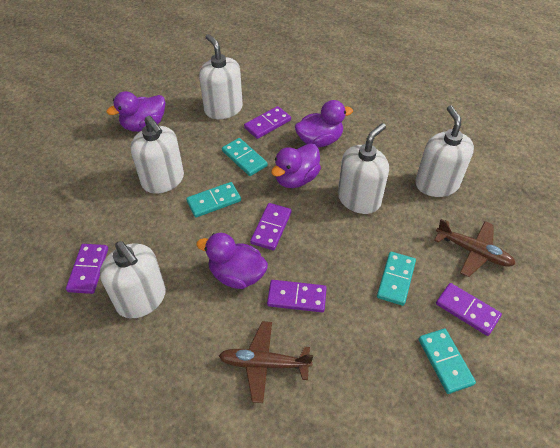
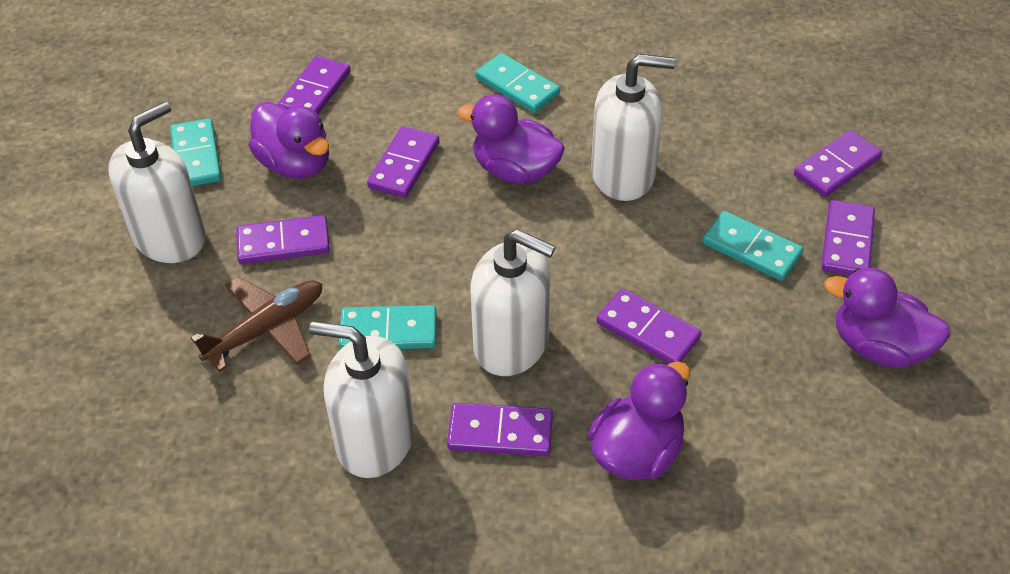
brown plane: 2 -> 1
purple domino: 5 -> 7
white soap dispenser: 5 -> 4

